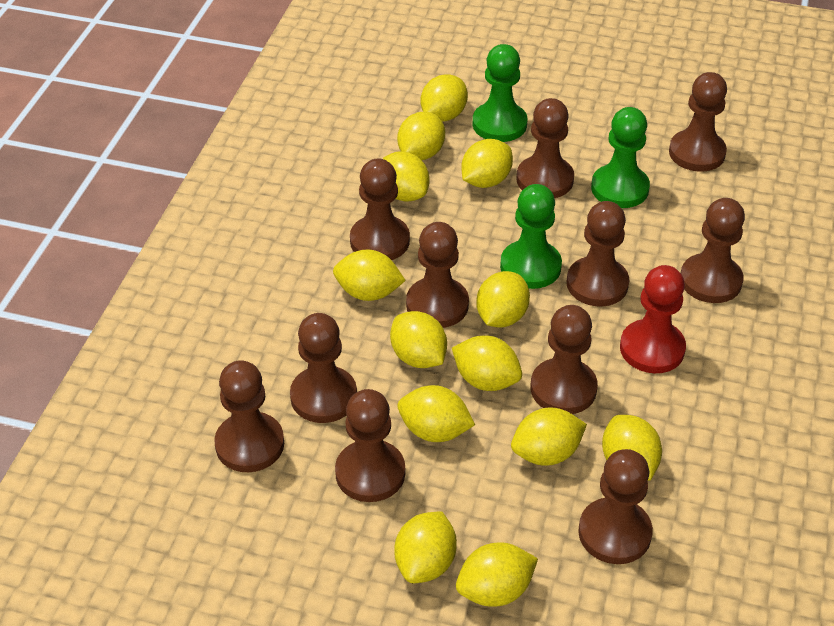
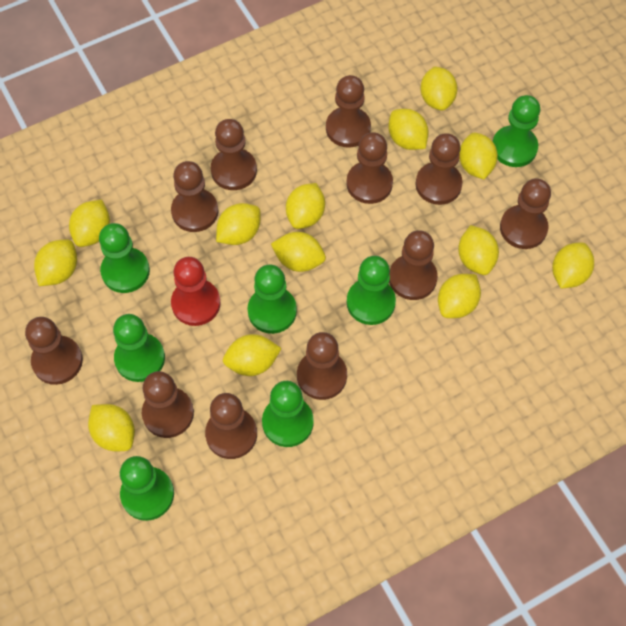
green pawn: 3 -> 7

